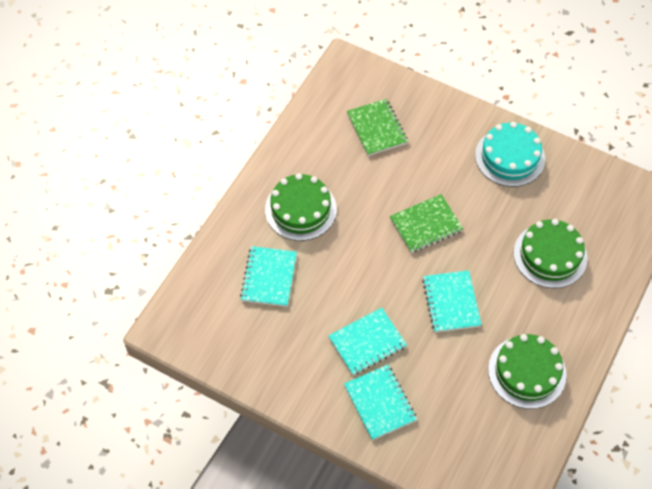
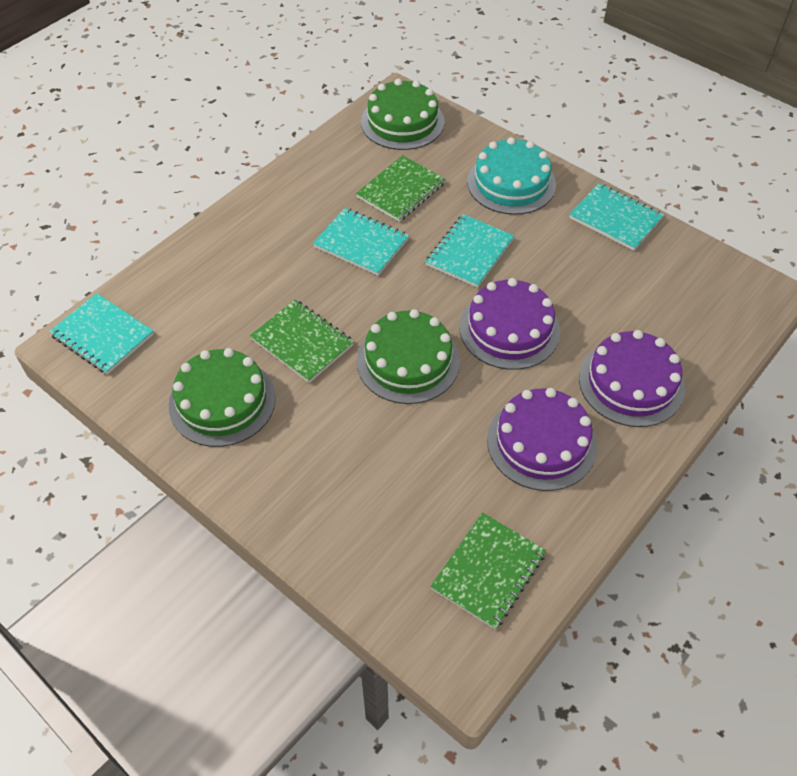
green notebook: 2 -> 3
purple cake: 0 -> 3

